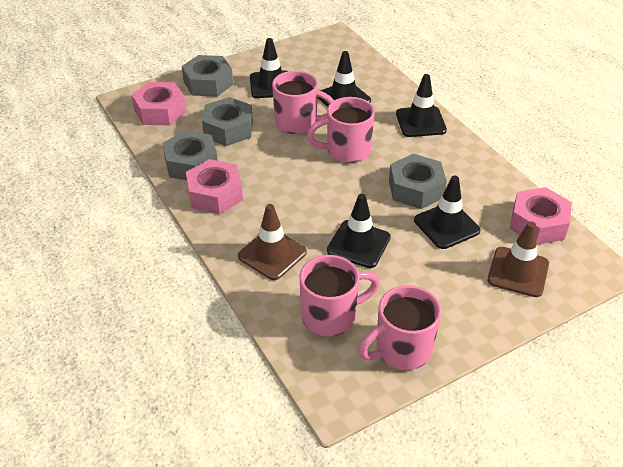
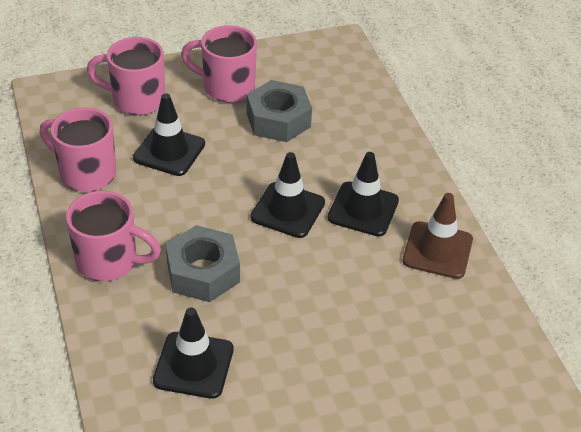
black traffic cone: 5 -> 4
brown traffic cone: 2 -> 1
grey nut: 4 -> 2
pink nut: 3 -> 0

